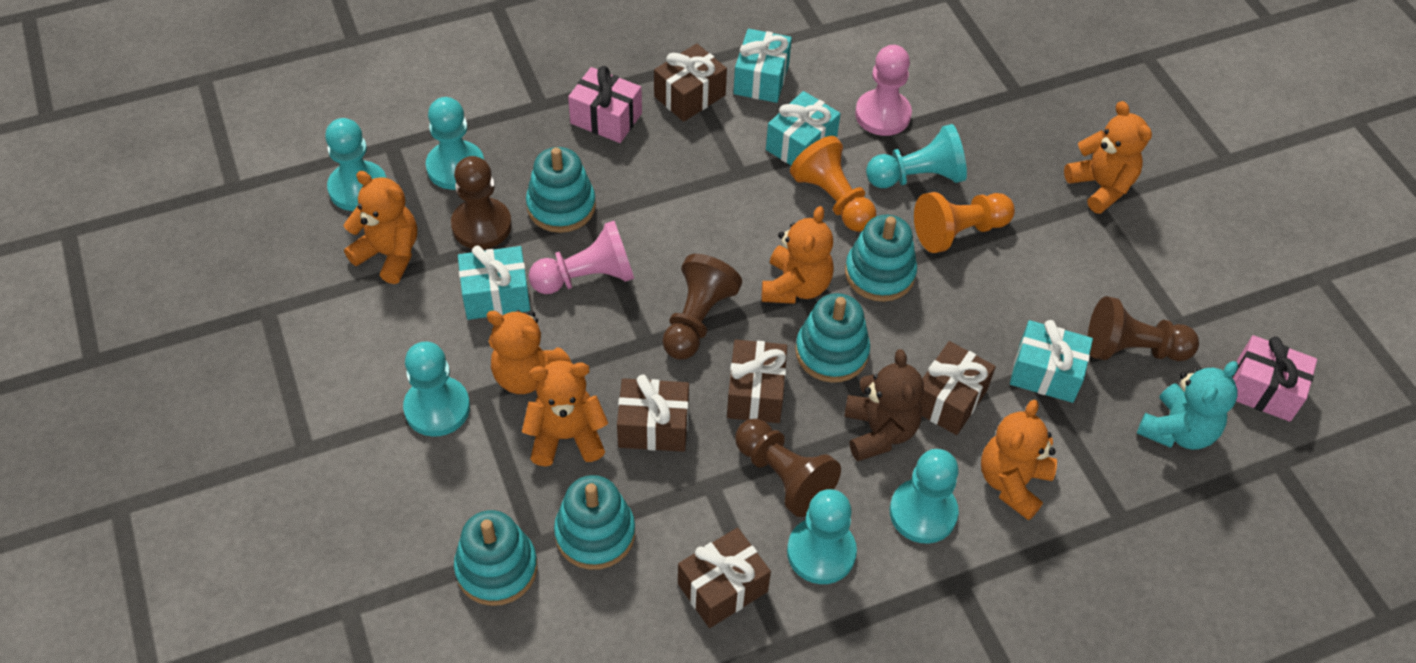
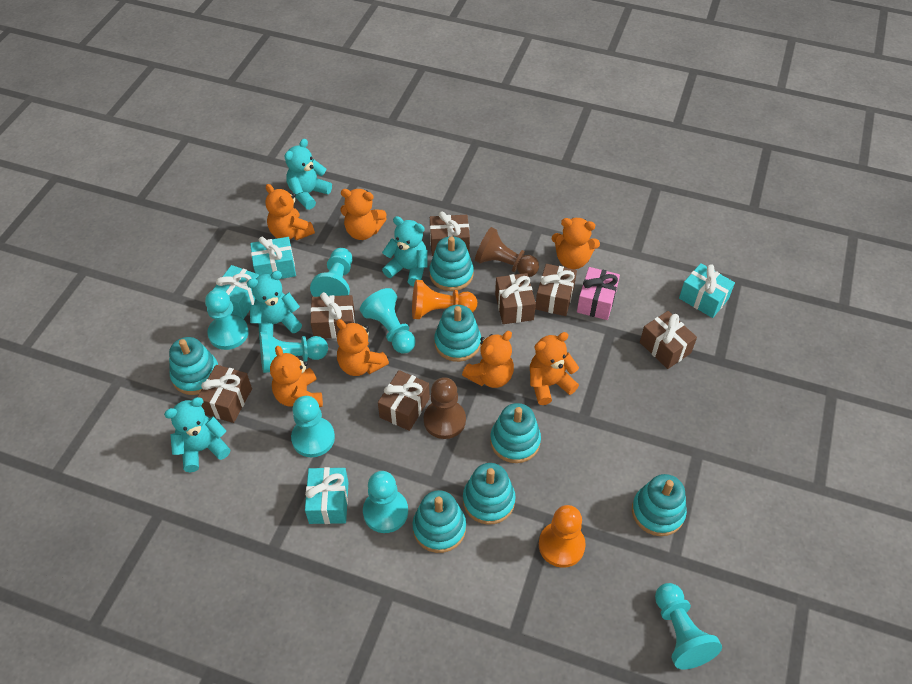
brown gift: 5 -> 7
brown pawn: 4 -> 2
brown teddy bear: 1 -> 0
orange teddy bear: 6 -> 7
pink gift: 2 -> 1
pink pawn: 2 -> 0
turquoise pawn: 6 -> 7
turquoise stacking toy: 5 -> 7
turquoise teddy bear: 1 -> 4

